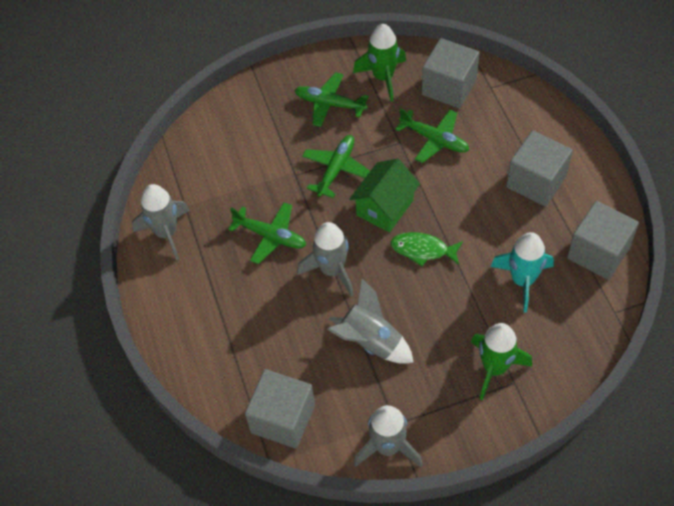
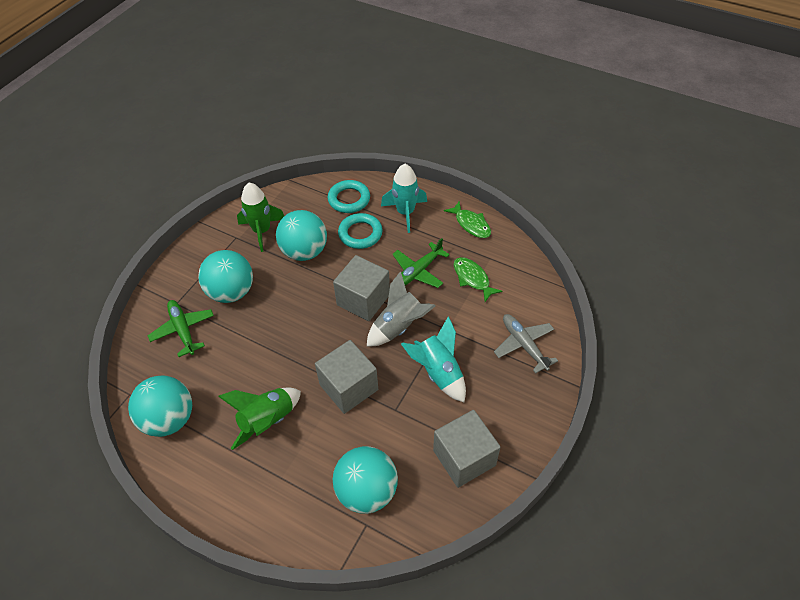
green fish: 1 -> 2
green house: 1 -> 0
green plane: 4 -> 2
grey cube: 4 -> 3
grey plane: 0 -> 1
grey rocket: 4 -> 1
turquoise ball: 0 -> 4
turquoise ring: 0 -> 2
turquoise rocket: 1 -> 2

